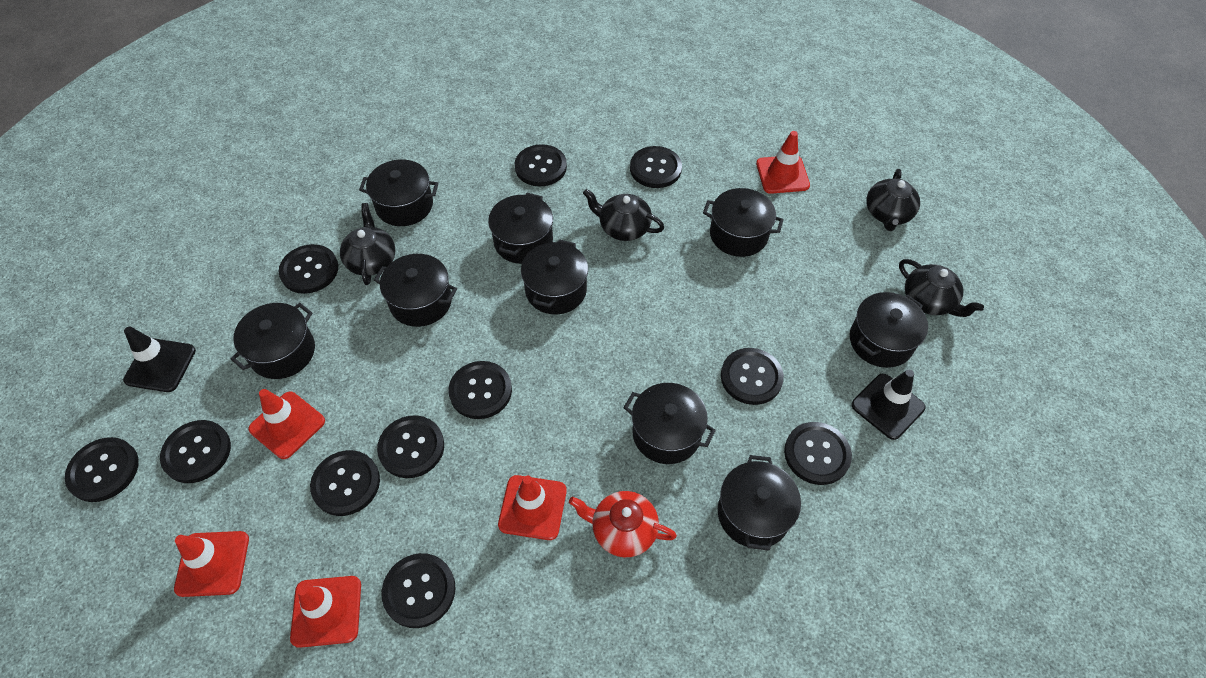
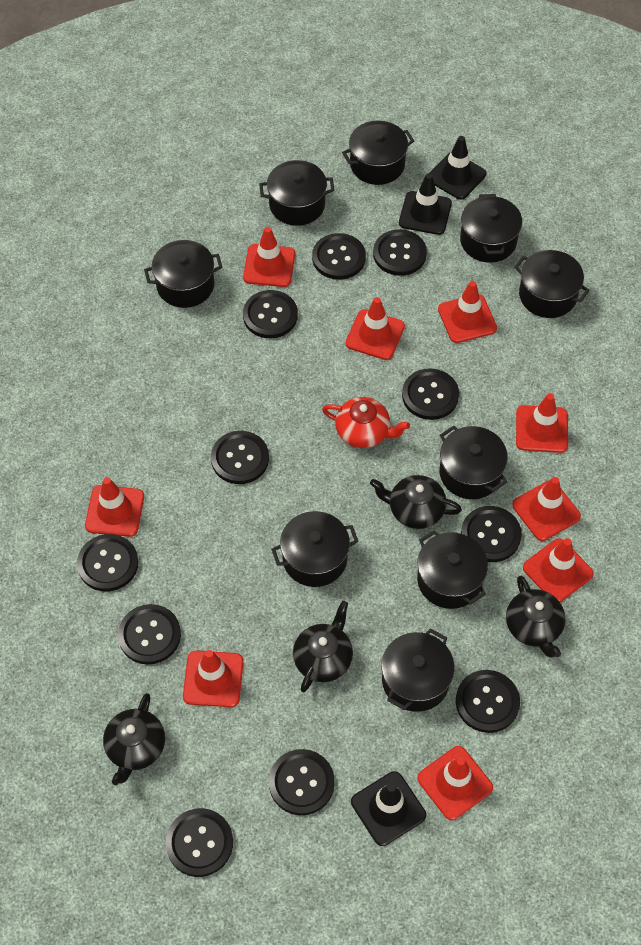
black traffic cone: 2 -> 3
red traffic cone: 5 -> 9

